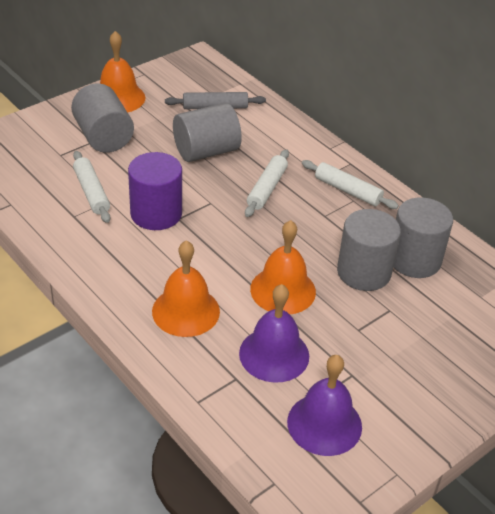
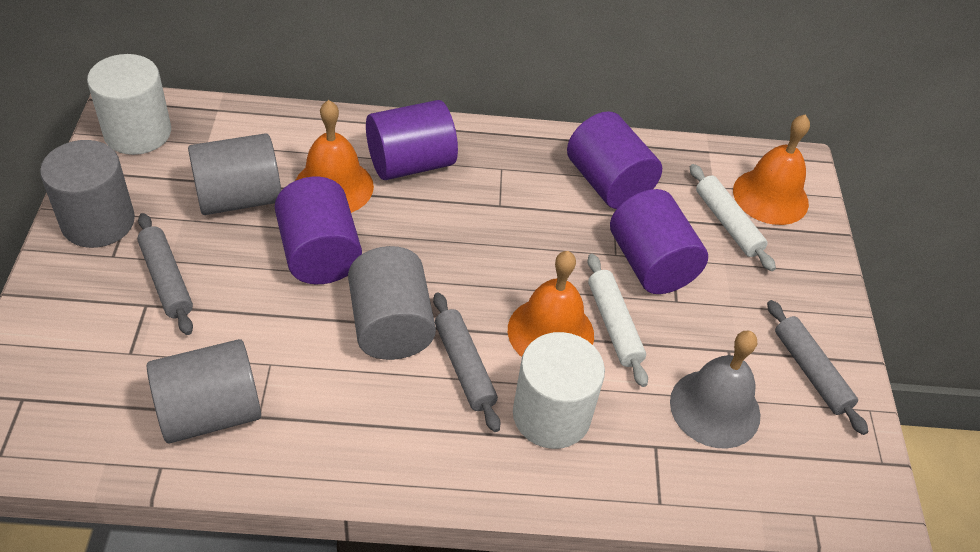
grey bell: 0 -> 1
grey rolling pin: 1 -> 3
purple bell: 2 -> 0
purple cylinder: 1 -> 4
white cylinder: 0 -> 2
white rolling pin: 3 -> 2

